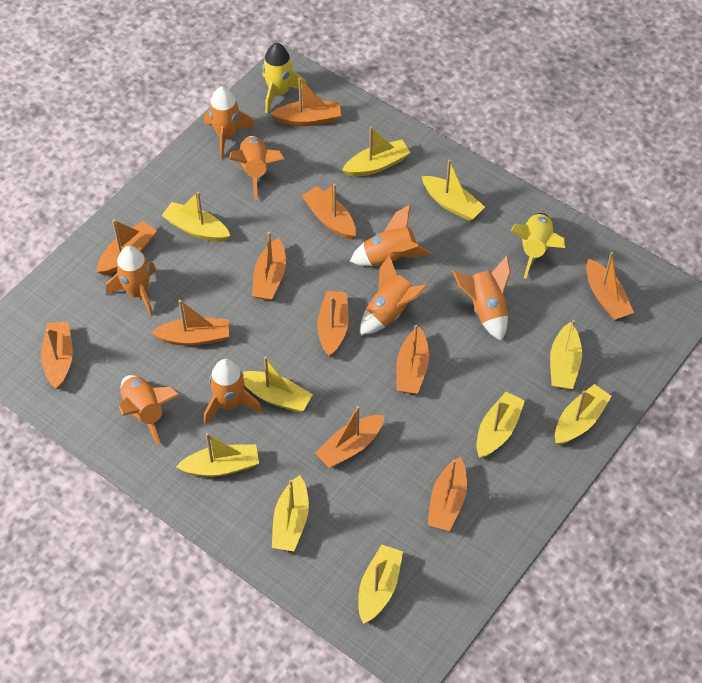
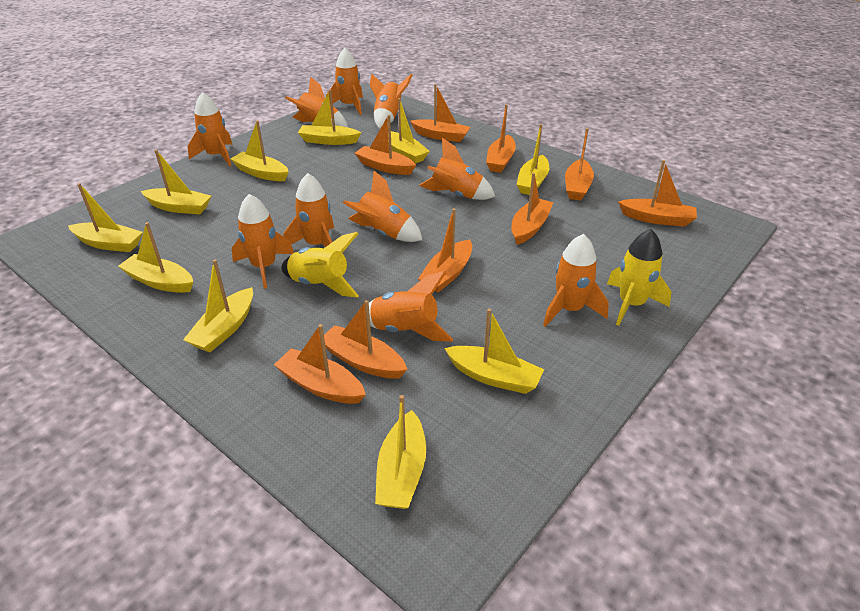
orange boat: 11 -> 9
orange rocket: 8 -> 10

